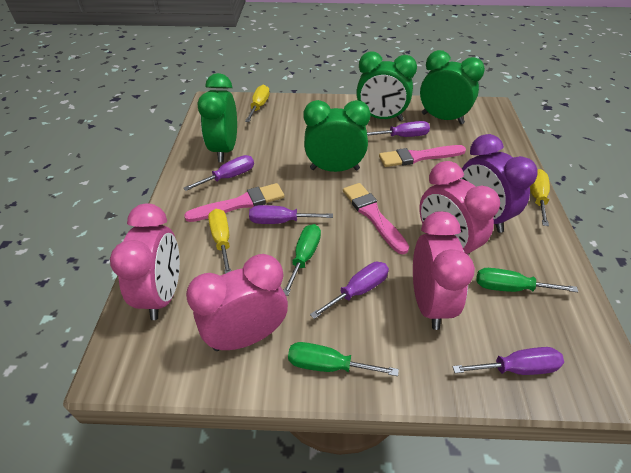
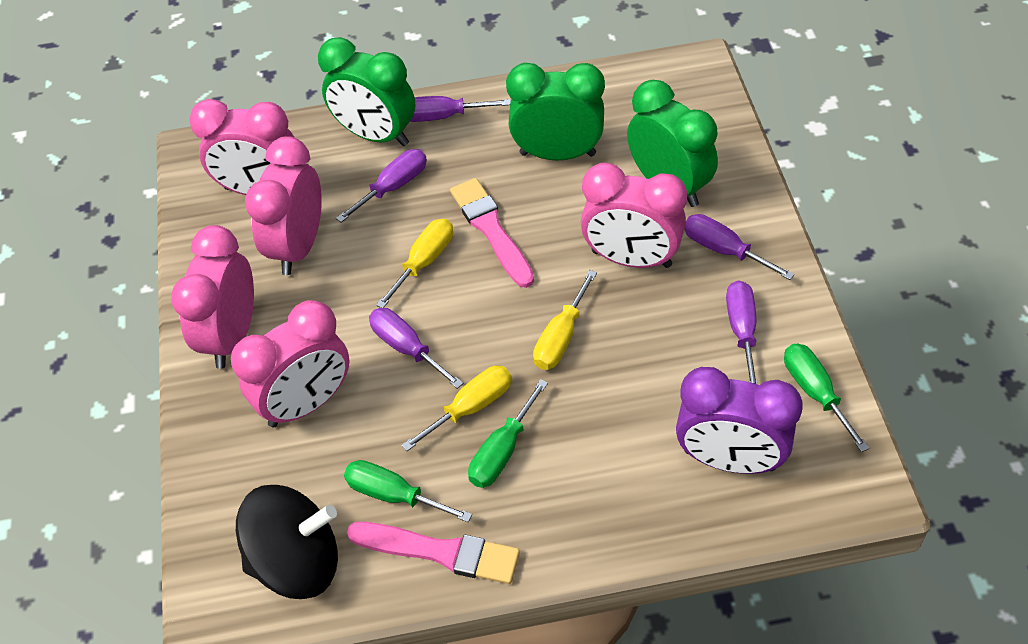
black spinning top: 0 -> 1
green clock: 4 -> 3
pink brush: 3 -> 2
pink clock: 4 -> 5

